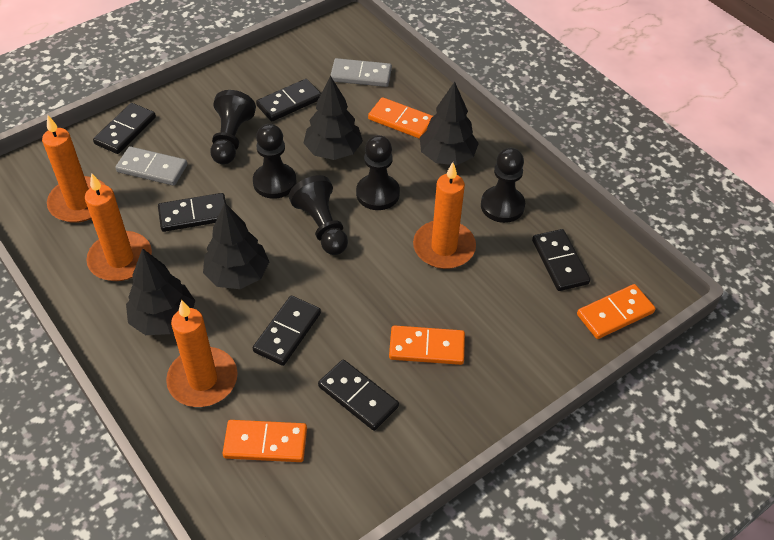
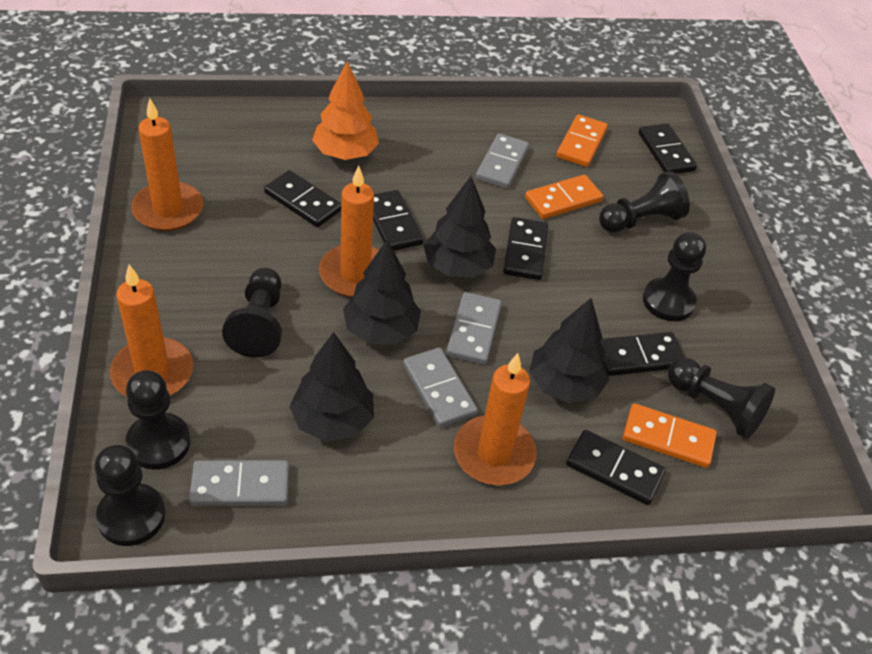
black pawn: 5 -> 6
grey domino: 2 -> 4
orange domino: 4 -> 3
orange tree: 0 -> 1

